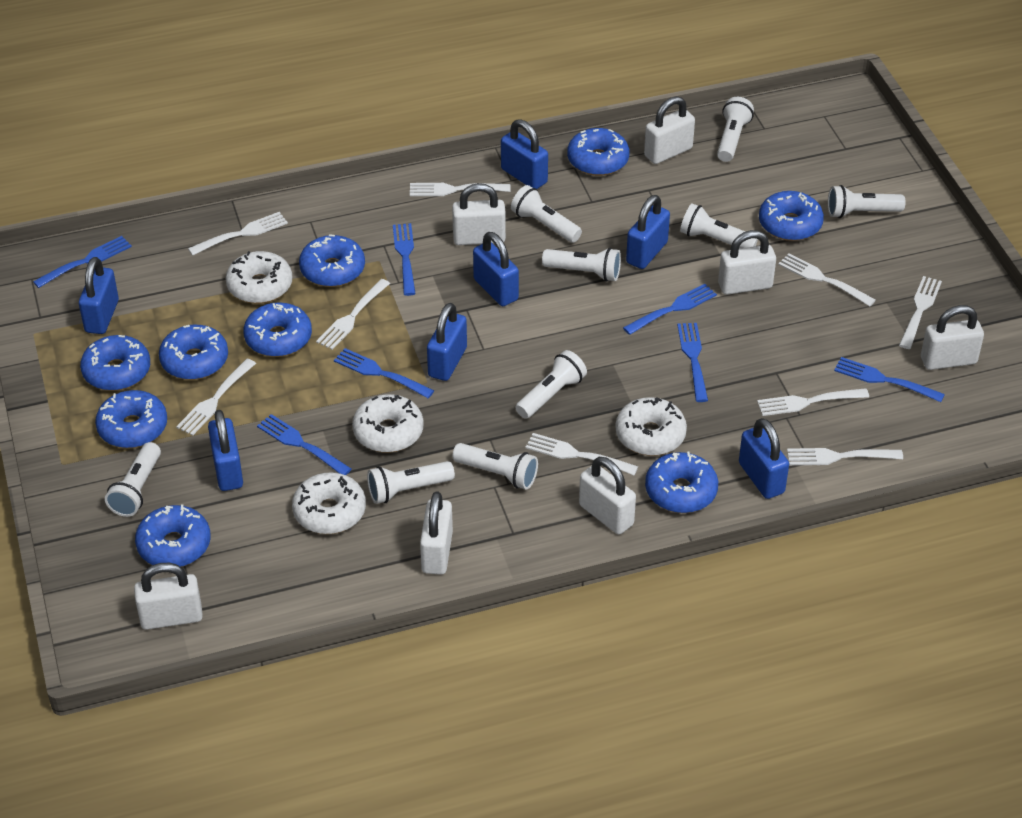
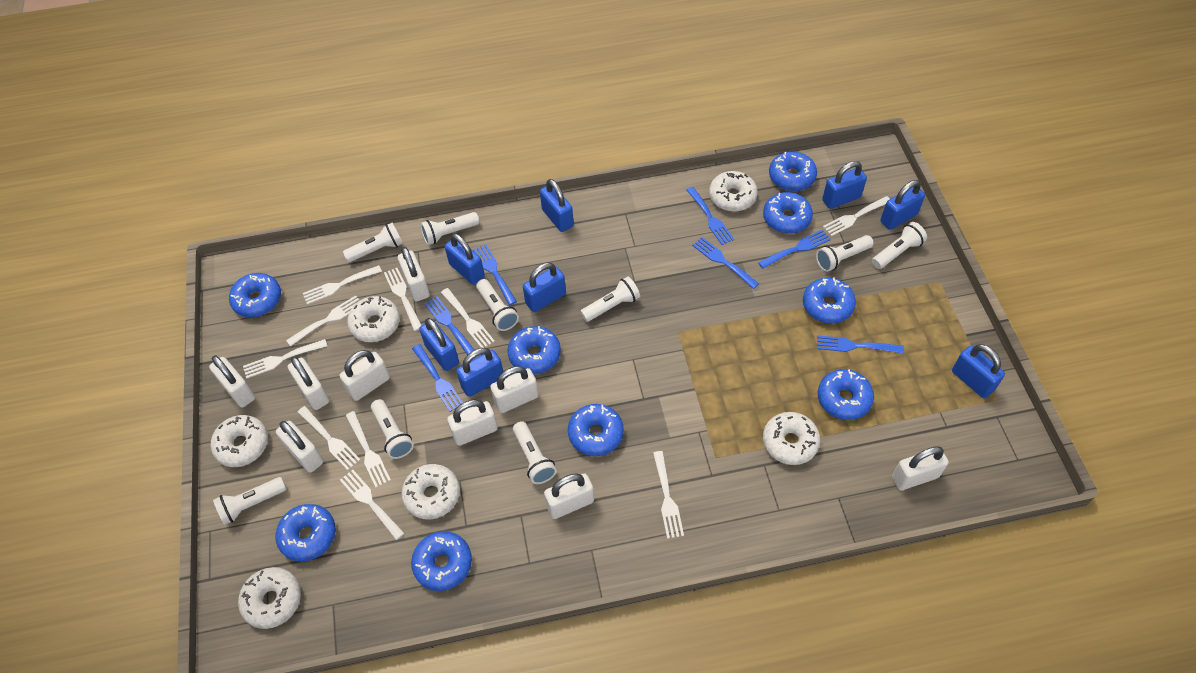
blue padlock: 7 -> 8
white donut: 4 -> 6
white fork: 9 -> 10
white padlock: 7 -> 9

